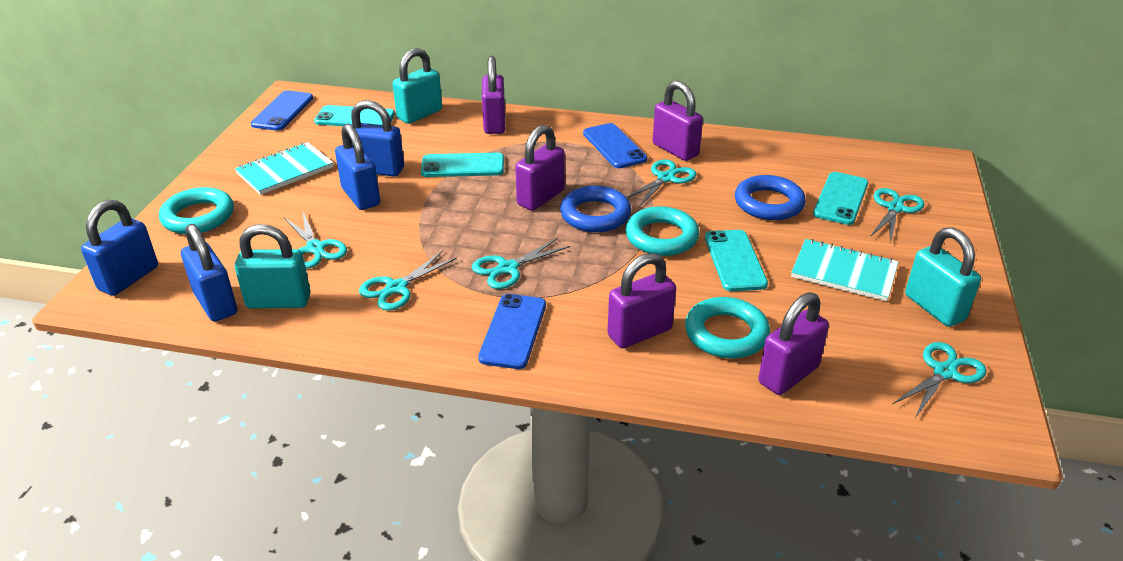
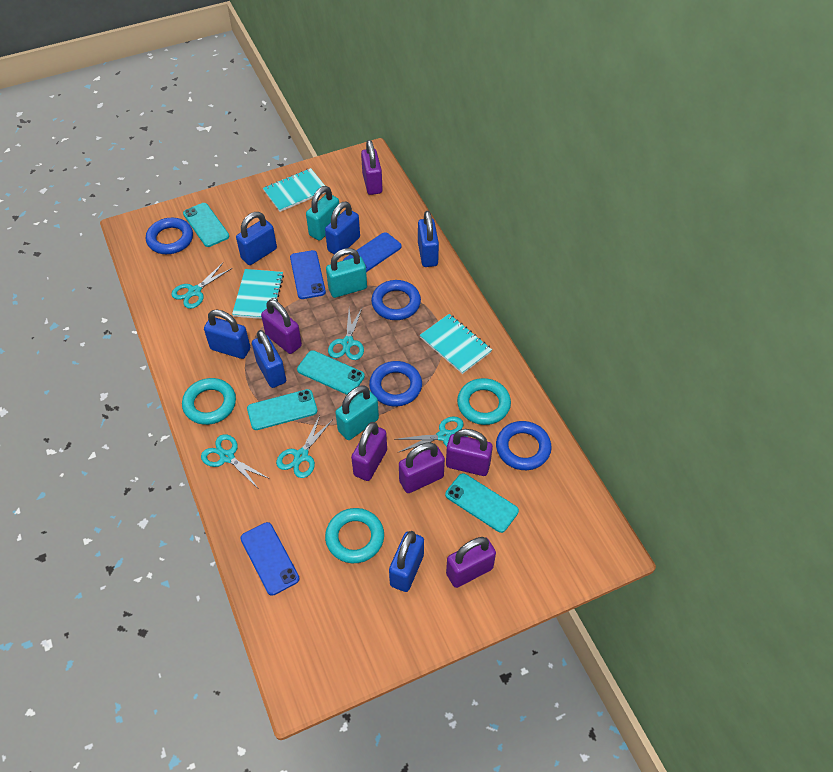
blue padlock: 4 -> 6
blue ring: 2 -> 4
purple padlock: 5 -> 6
turquoise notebook: 2 -> 3
turquoise scissors: 6 -> 5

